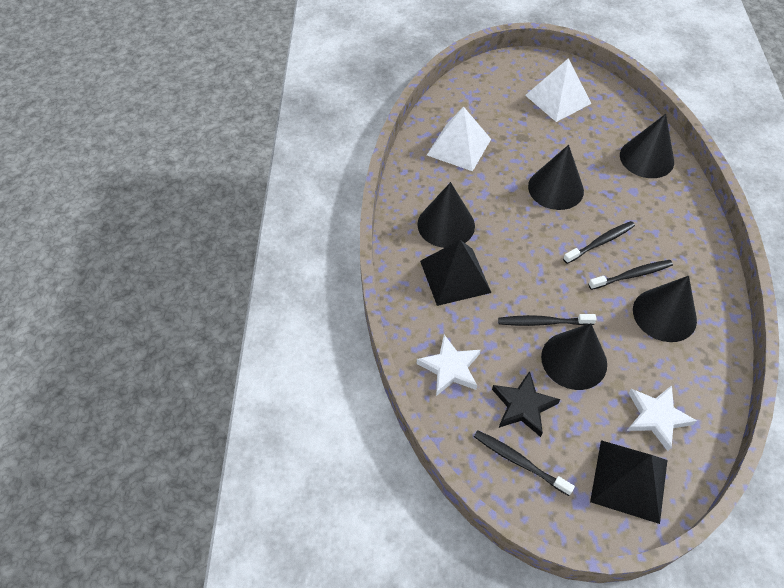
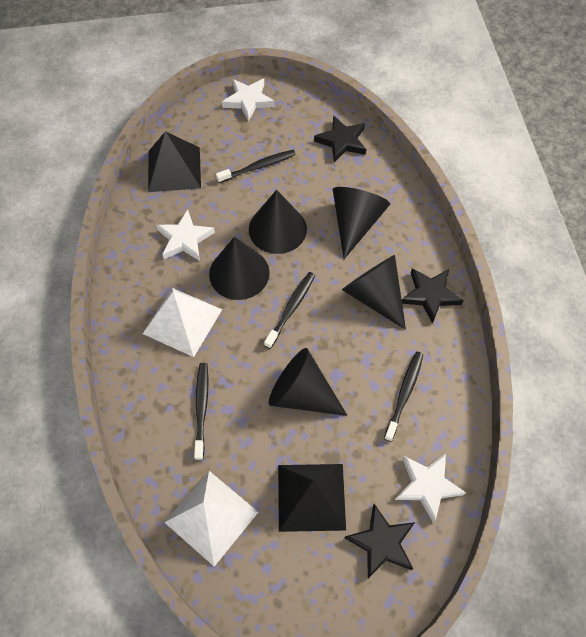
black star: 1 -> 3
white star: 2 -> 3

